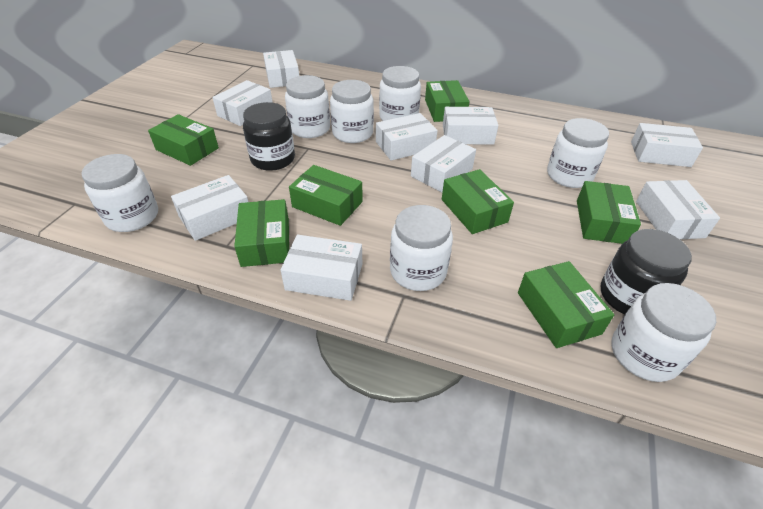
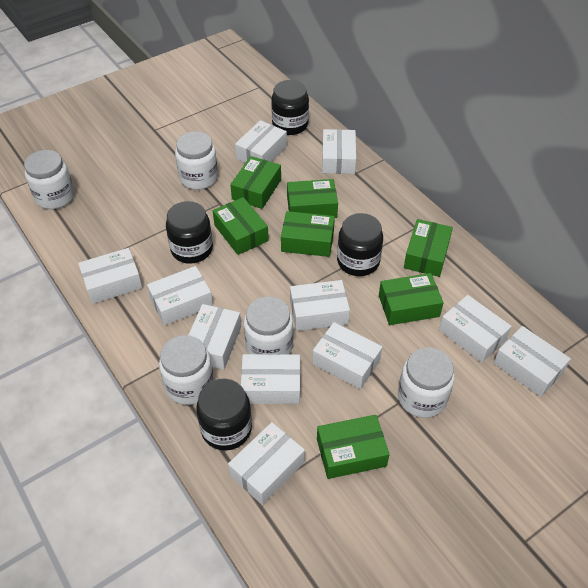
black jar: 2 -> 4
white box: 9 -> 11
white jar: 7 -> 5

